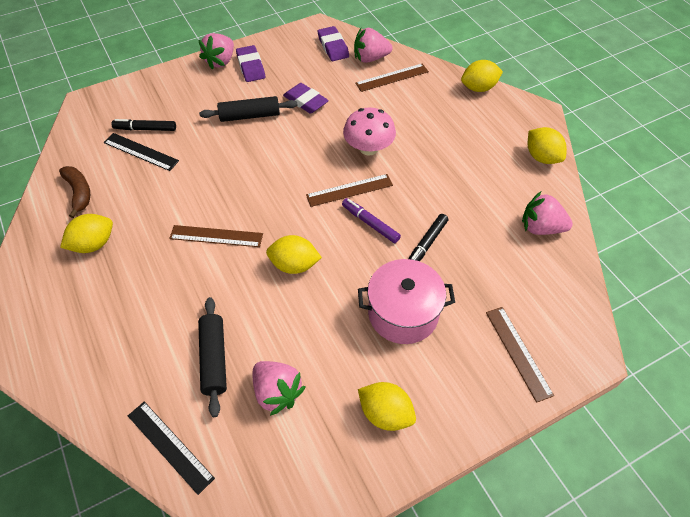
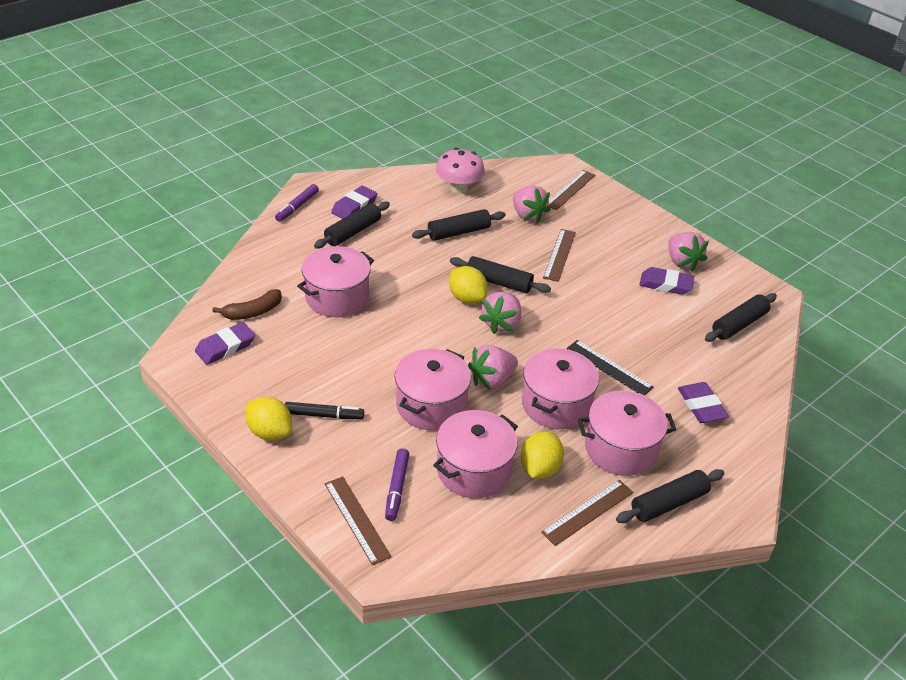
black marker: 2 -> 1
black rolling pin: 2 -> 5
black ruler: 2 -> 1
pink pot: 1 -> 5
purple eraser: 3 -> 4
purple marker: 1 -> 2
yellow lemon: 5 -> 3

